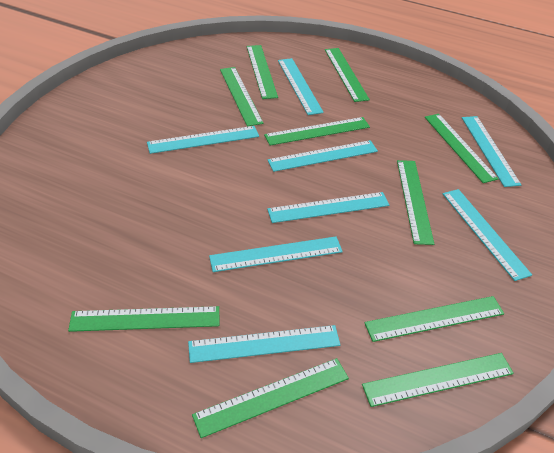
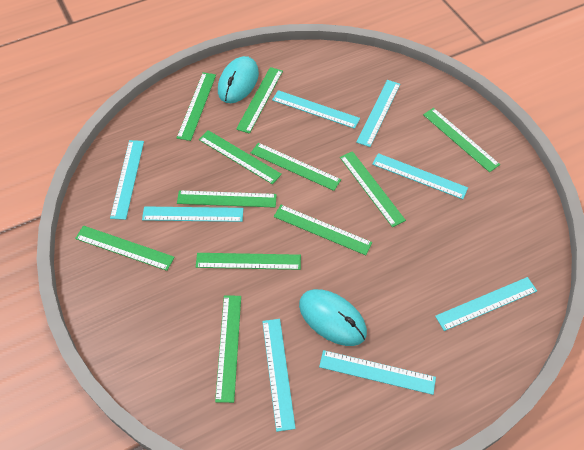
green ruler: 10 -> 11
turquoise mouse: 0 -> 2

